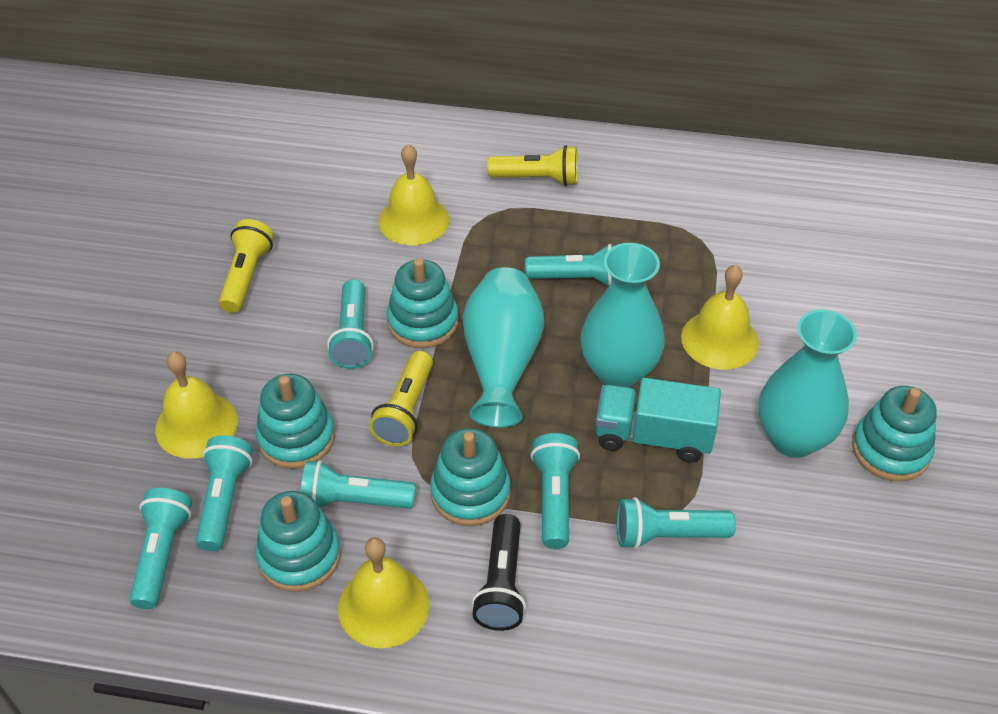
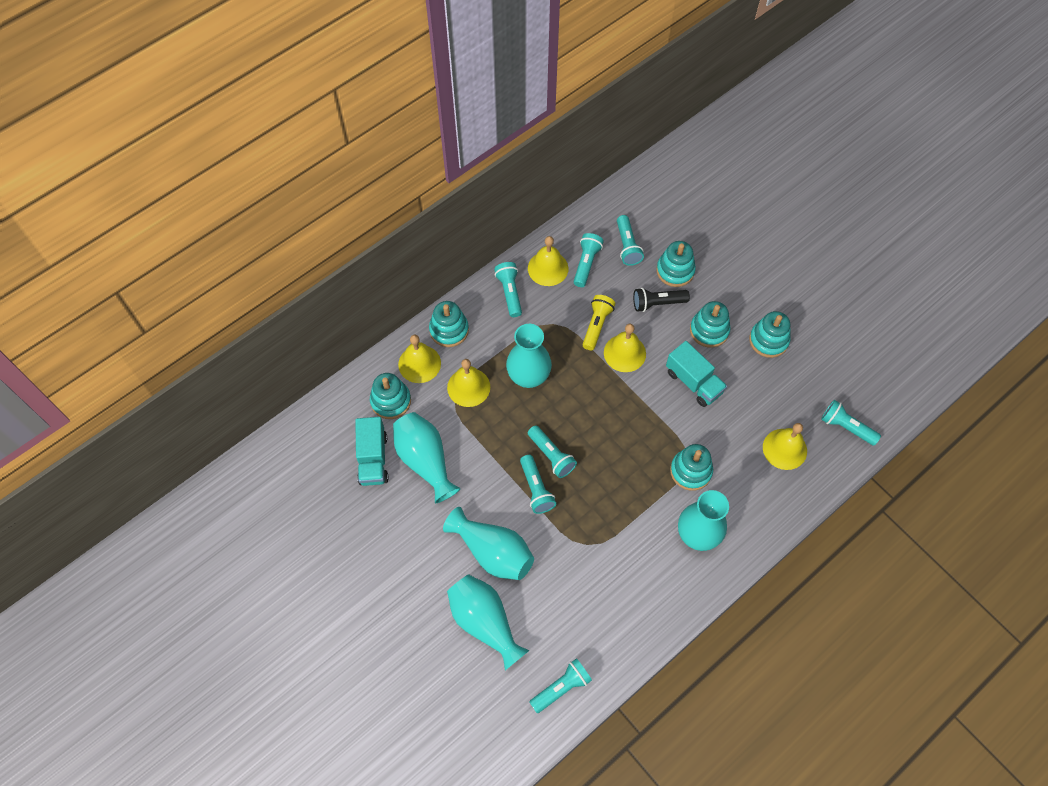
turquoise stacking toy: 5 -> 6
turquoise truck: 1 -> 2
turquoise vase: 3 -> 5
yellow bell: 4 -> 5
yellow flashlight: 3 -> 1

